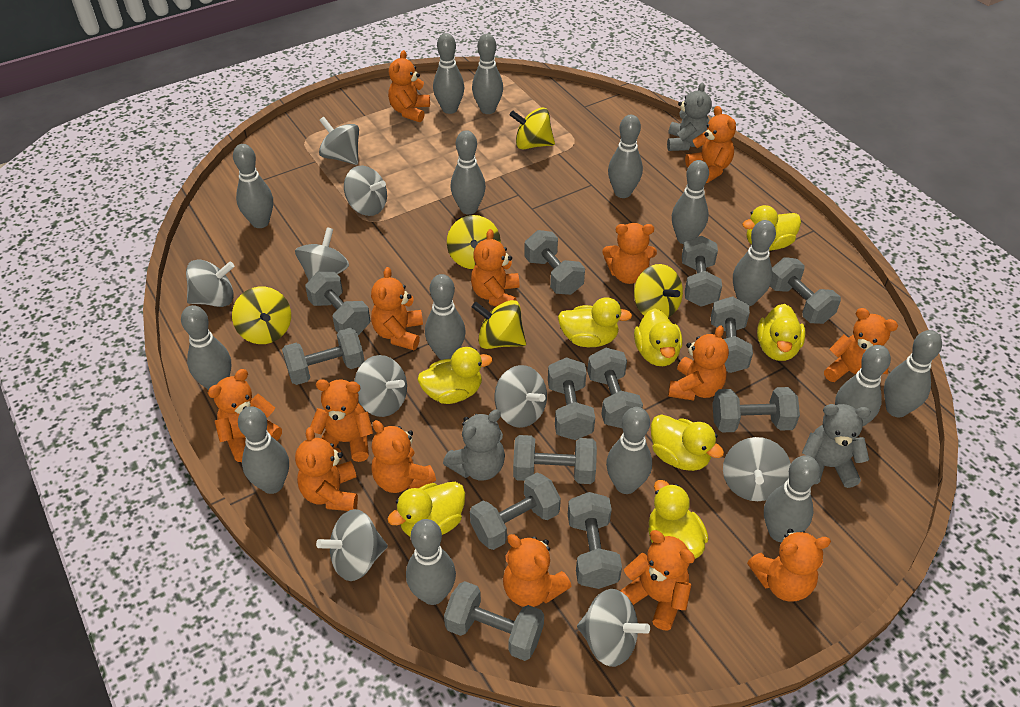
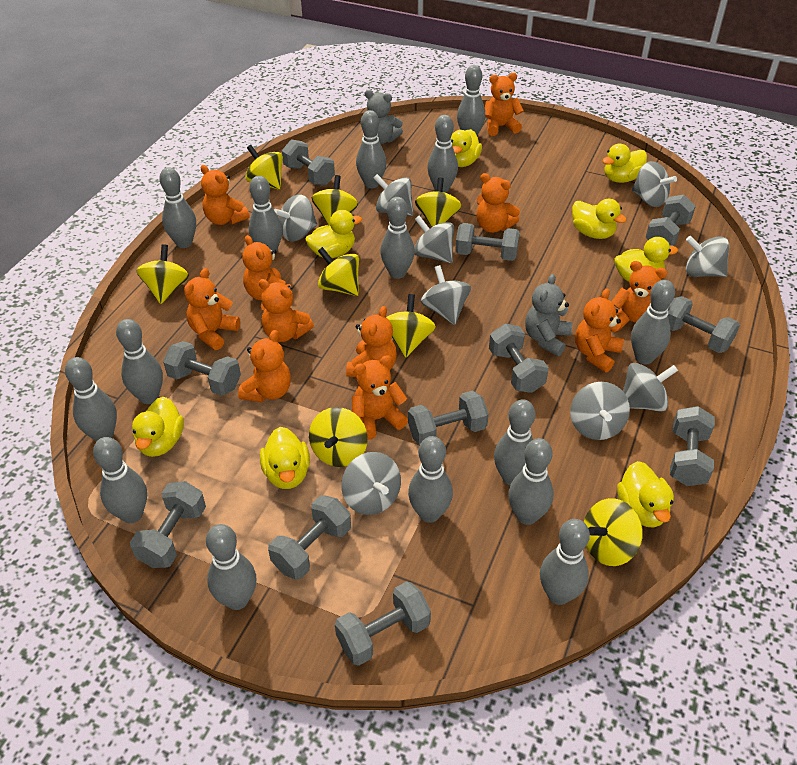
grey dumbbell: 13 -> 11
grey teddy bear: 3 -> 2
orange teddy bear: 14 -> 11
yellow spinning top: 5 -> 8

